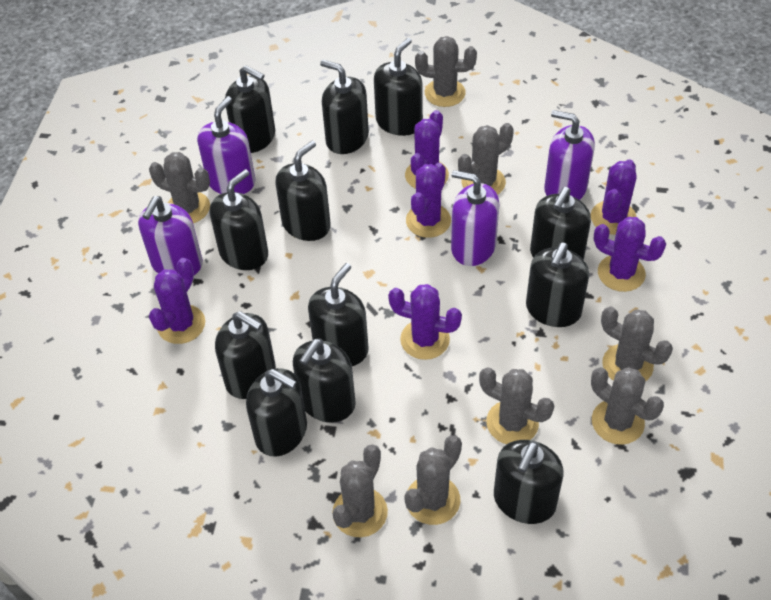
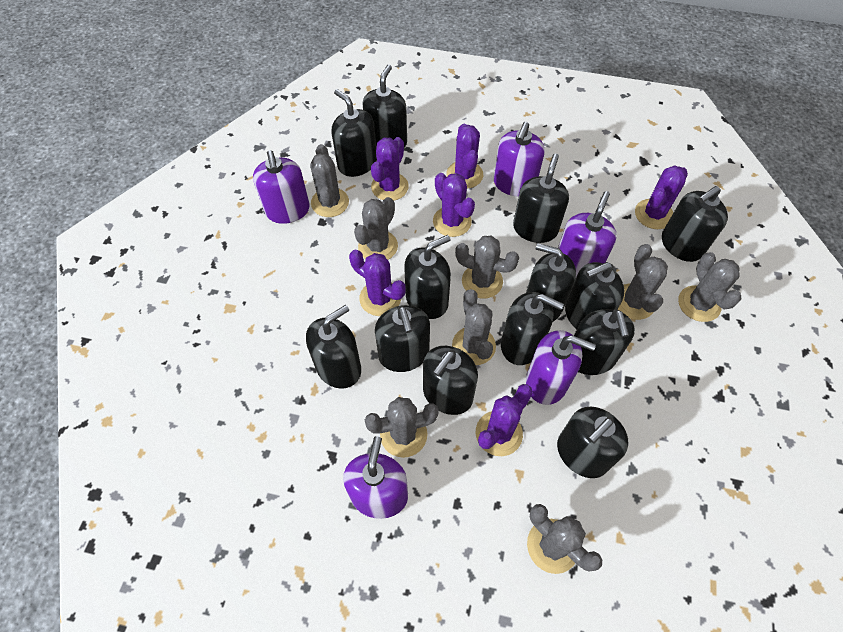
black soap dispenser: 12 -> 13
purple soap dispenser: 4 -> 5

